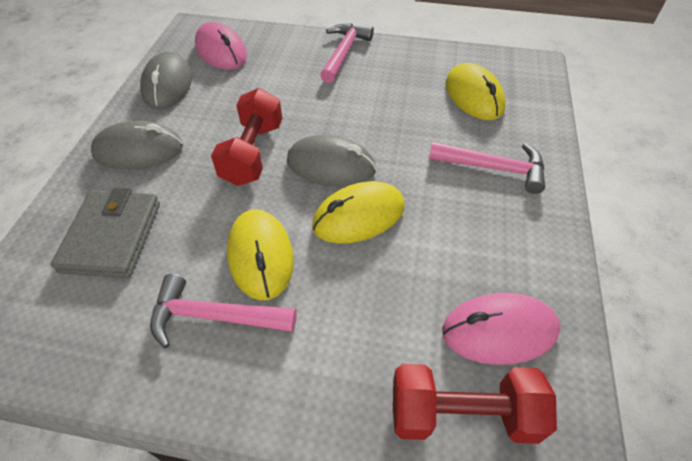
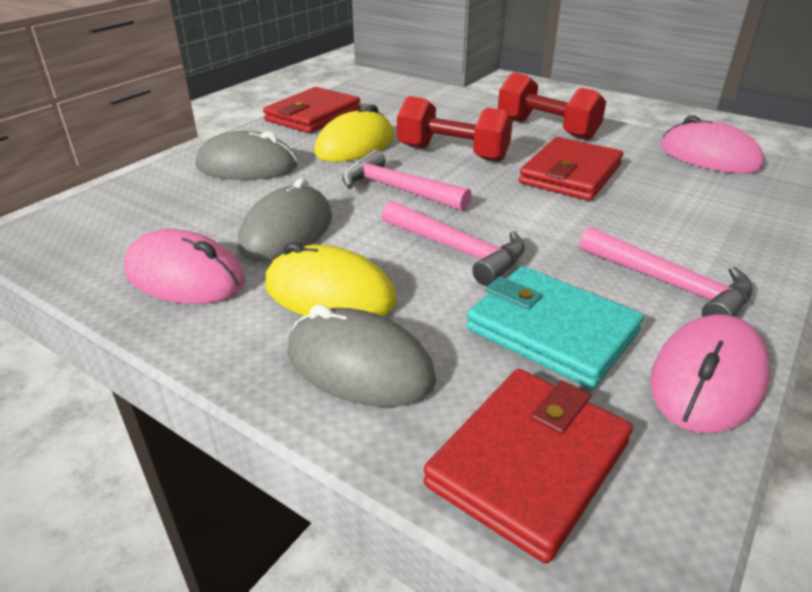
grey wallet: 1 -> 0
pink mouse: 2 -> 3
red wallet: 0 -> 3
turquoise wallet: 0 -> 1
yellow mouse: 3 -> 2

